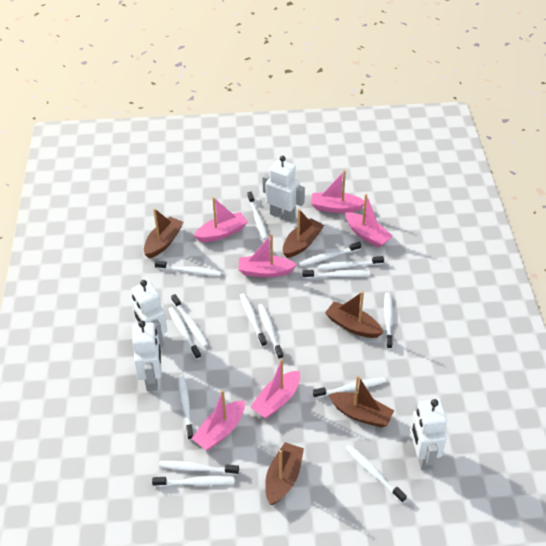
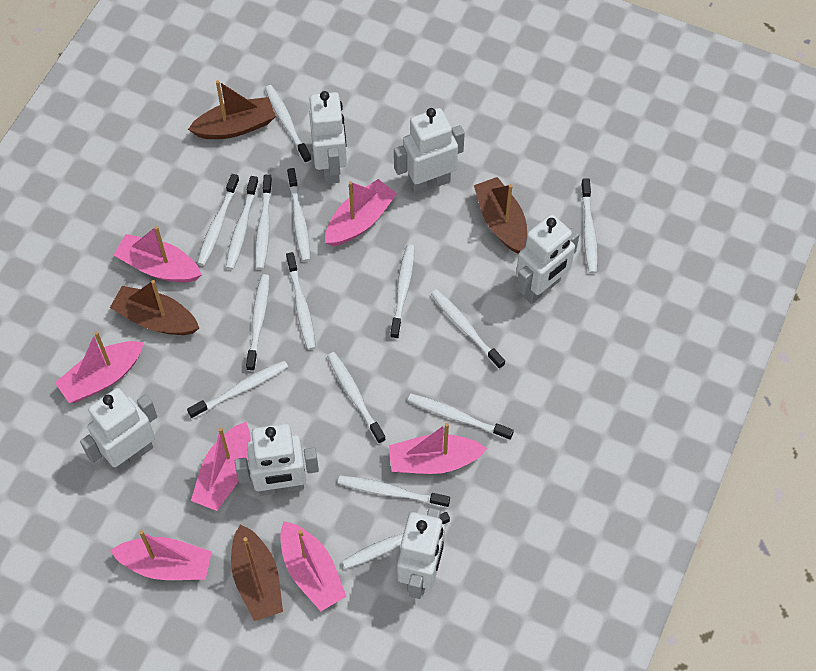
brown boat: 5 -> 4
pink boat: 6 -> 7
white robot: 4 -> 6

